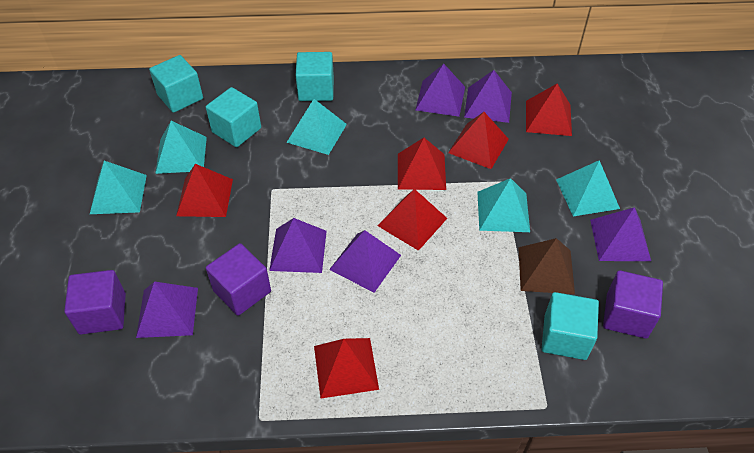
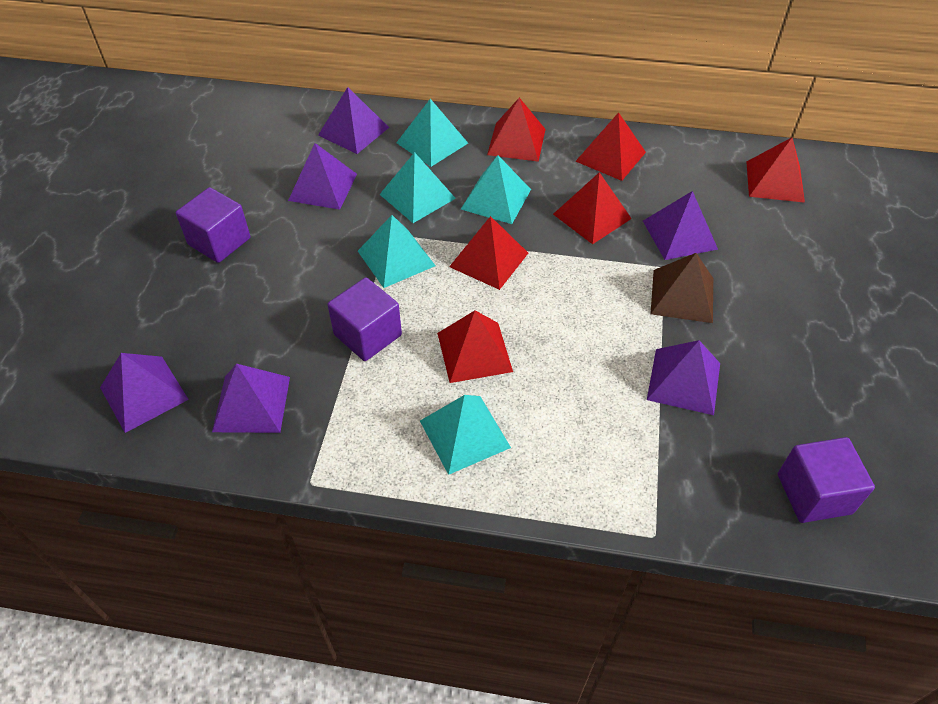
turquoise cube: 4 -> 0

